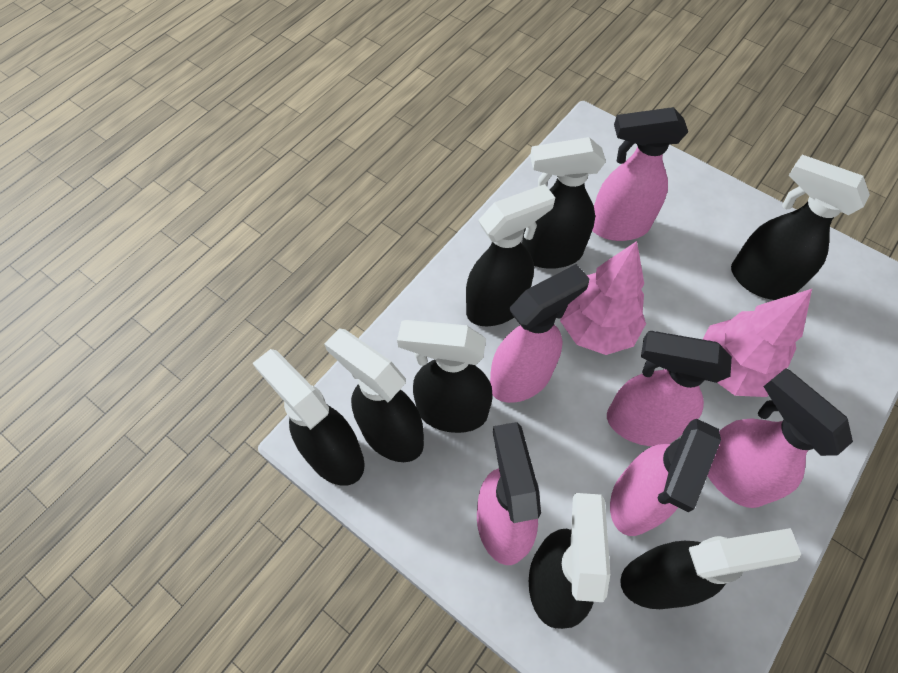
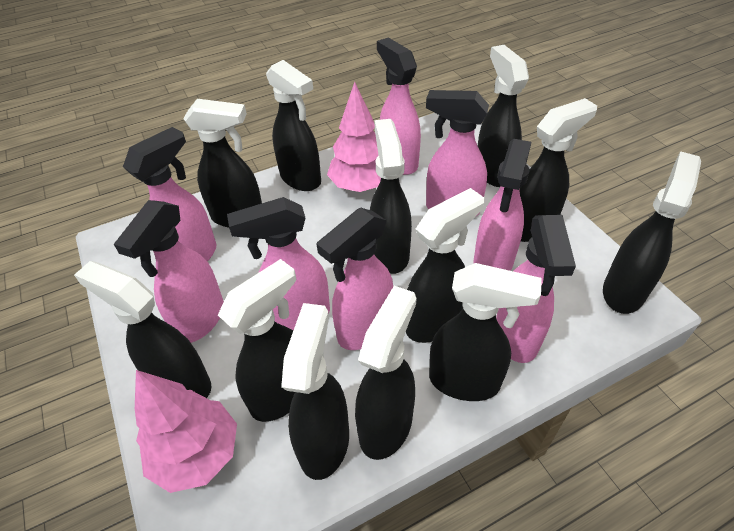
black spray bottle: 8 -> 12
pink spray bottle: 6 -> 8

